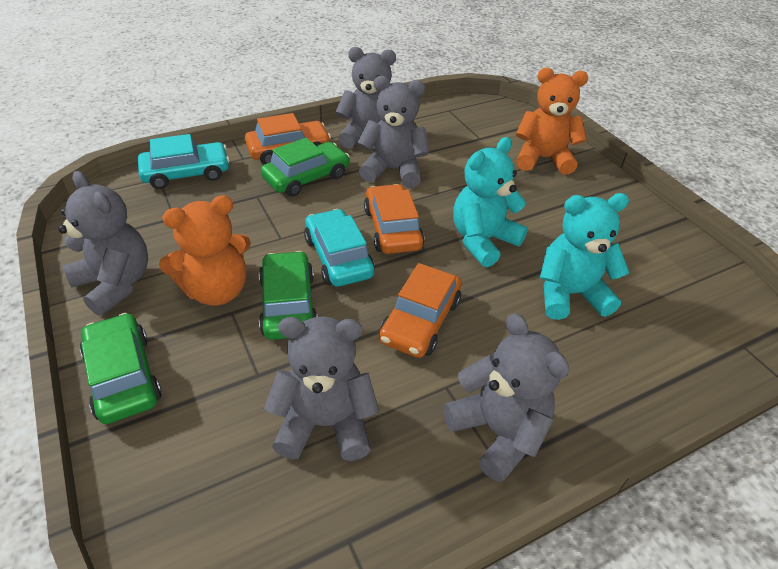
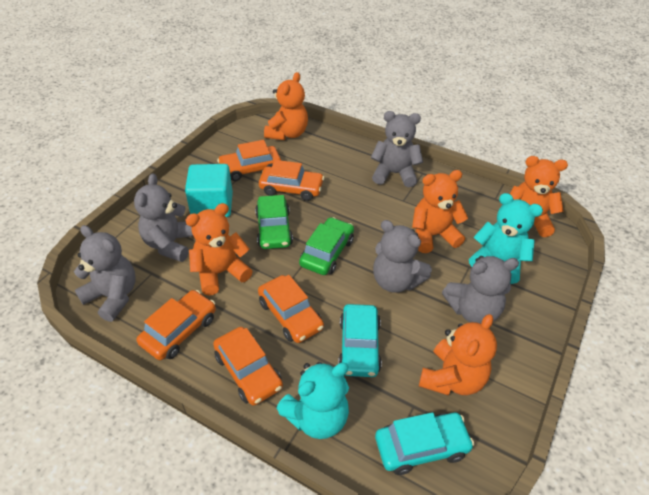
green car: 3 -> 2
orange car: 3 -> 5
orange teddy bear: 2 -> 5
turquoise cube: 0 -> 1

